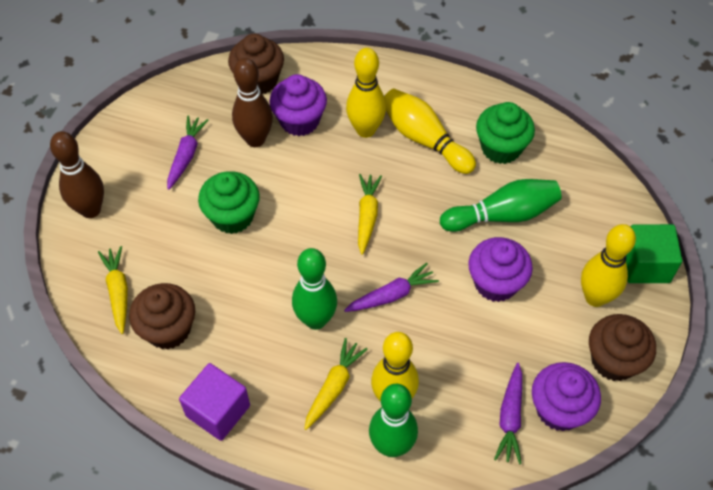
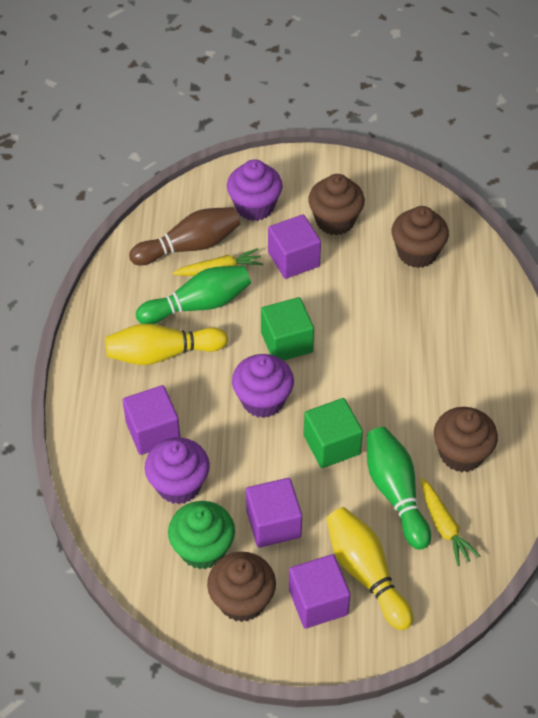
brown bowling pin: 2 -> 1
brown cupcake: 3 -> 4
green bowling pin: 3 -> 2
green cube: 1 -> 2
green cupcake: 2 -> 1
purple carrot: 3 -> 0
purple cube: 1 -> 4
yellow bowling pin: 4 -> 2
yellow carrot: 3 -> 2

